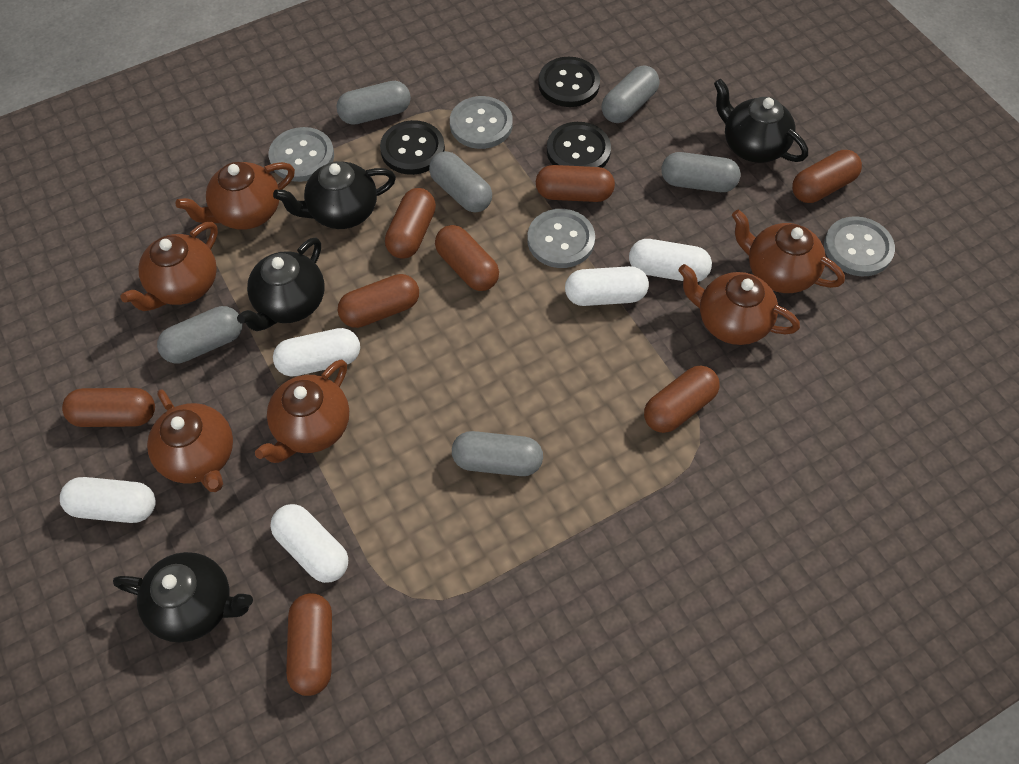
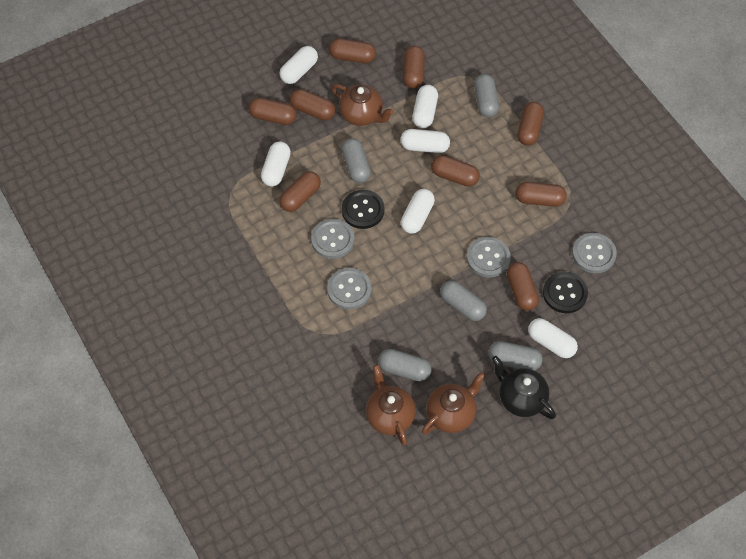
black button: 3 -> 2
black teapot: 4 -> 1
brown capsule: 8 -> 9
brown teapot: 6 -> 3
grey capsule: 6 -> 5
white capsule: 5 -> 6

